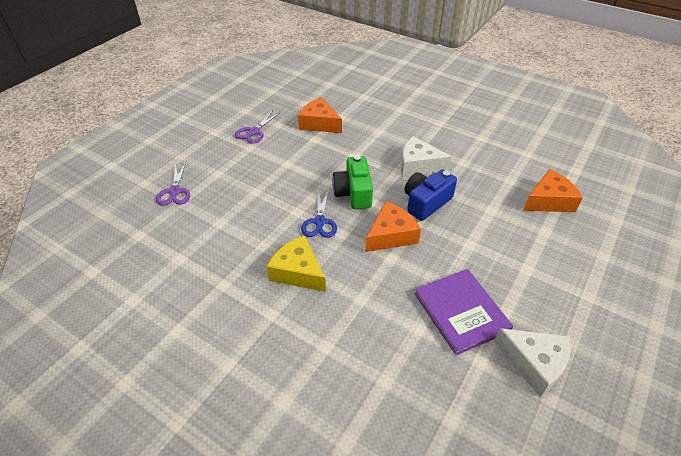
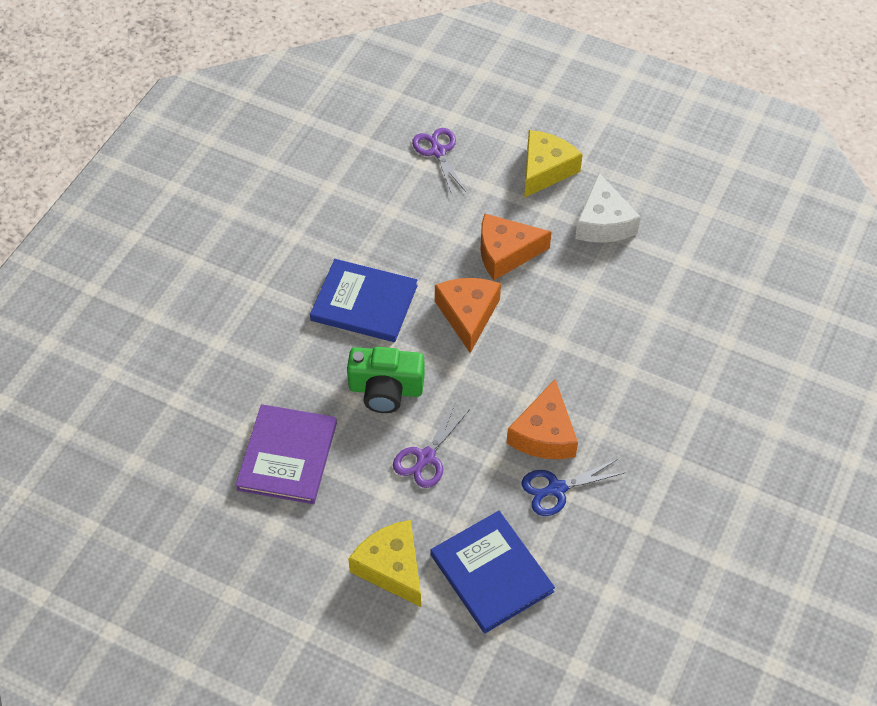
blue book: 0 -> 2
blue camera: 1 -> 0
white cheese: 2 -> 1
yellow cheese: 1 -> 2

